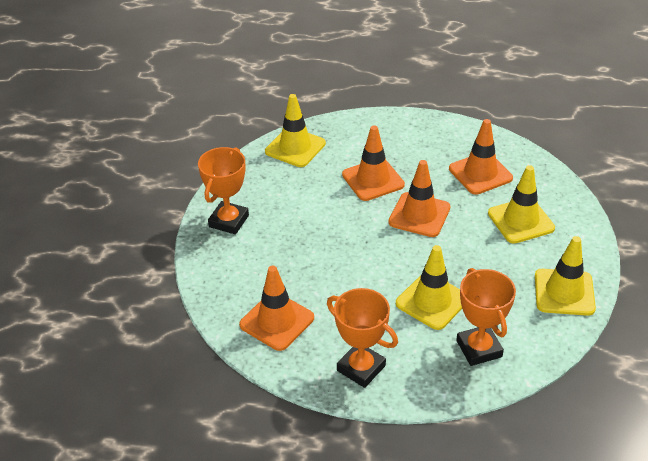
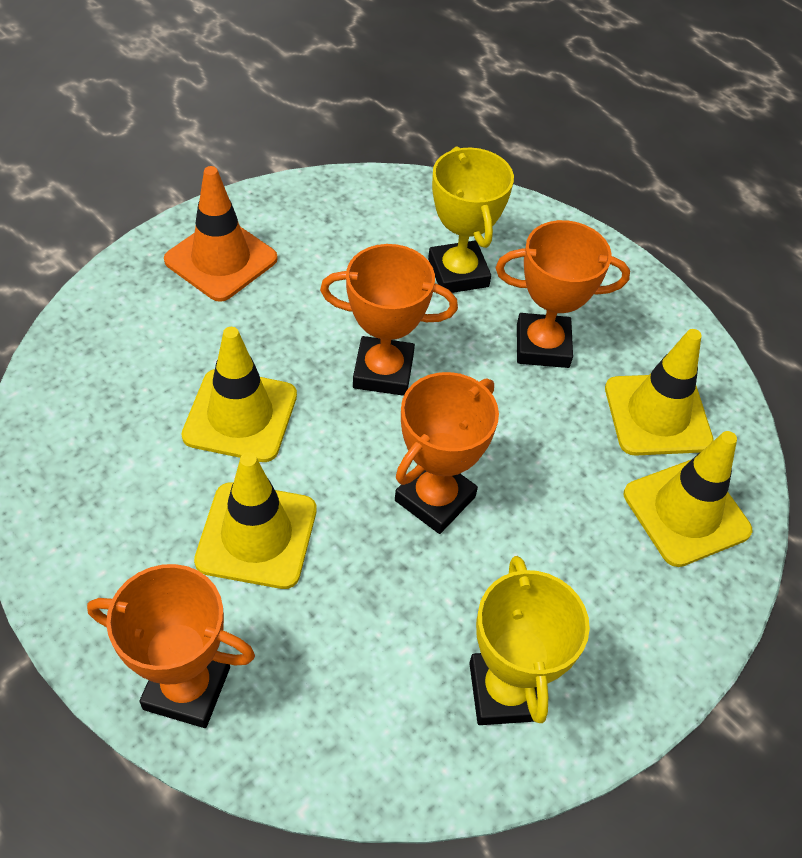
orange traffic cone: 4 -> 1
orange trophy: 3 -> 4
yellow trophy: 0 -> 2

